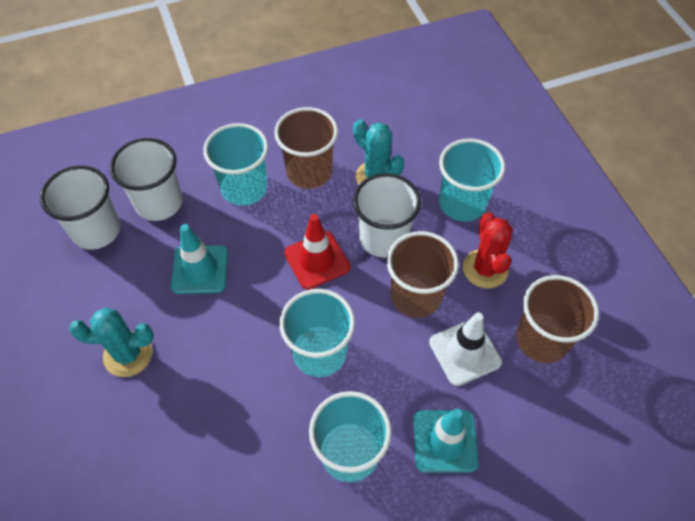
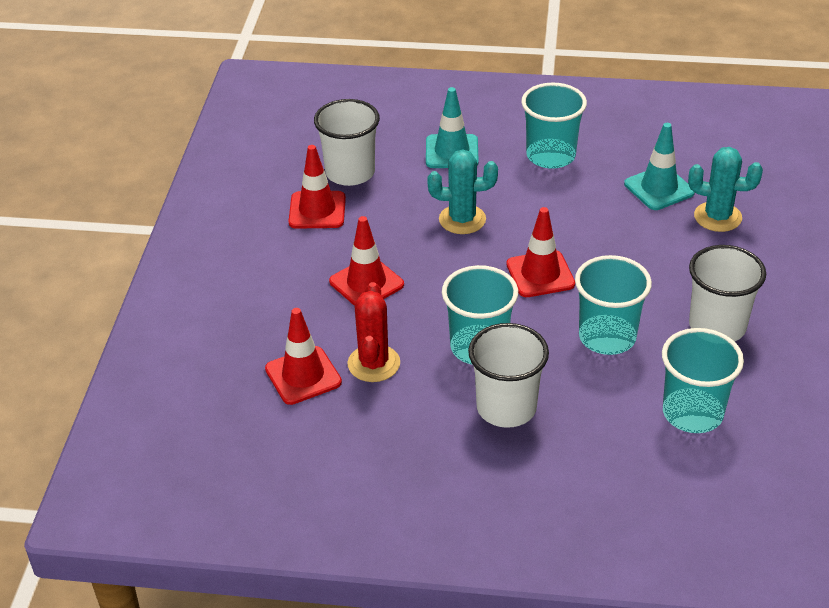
brown cup: 3 -> 0
red traffic cone: 1 -> 4
white traffic cone: 1 -> 0

